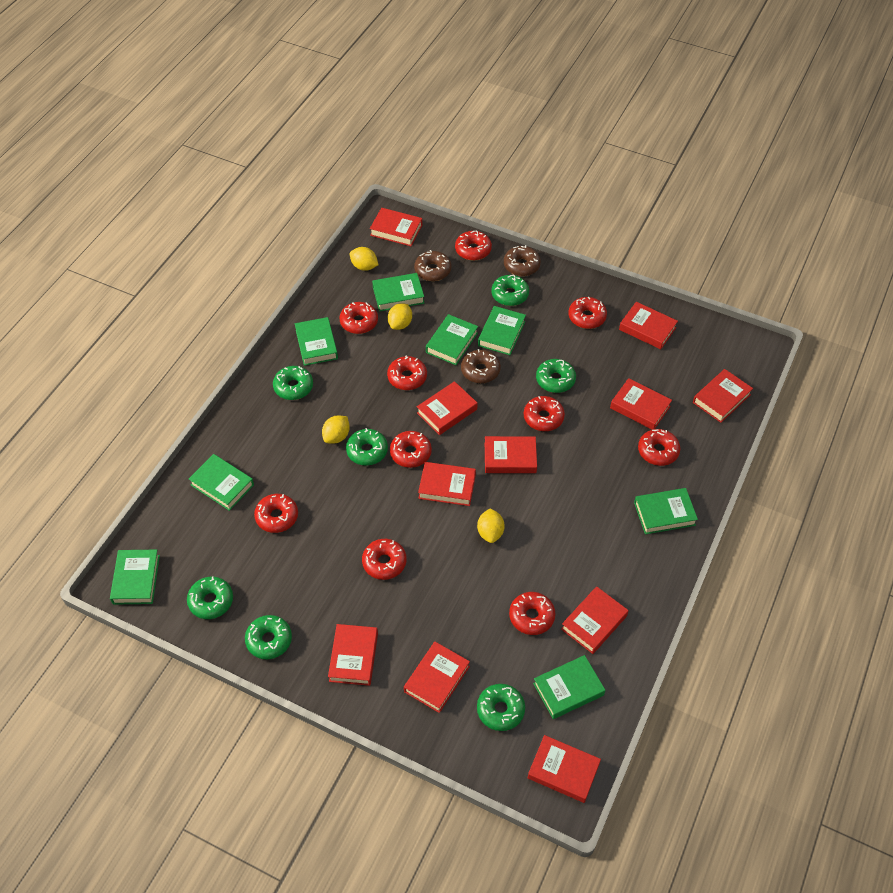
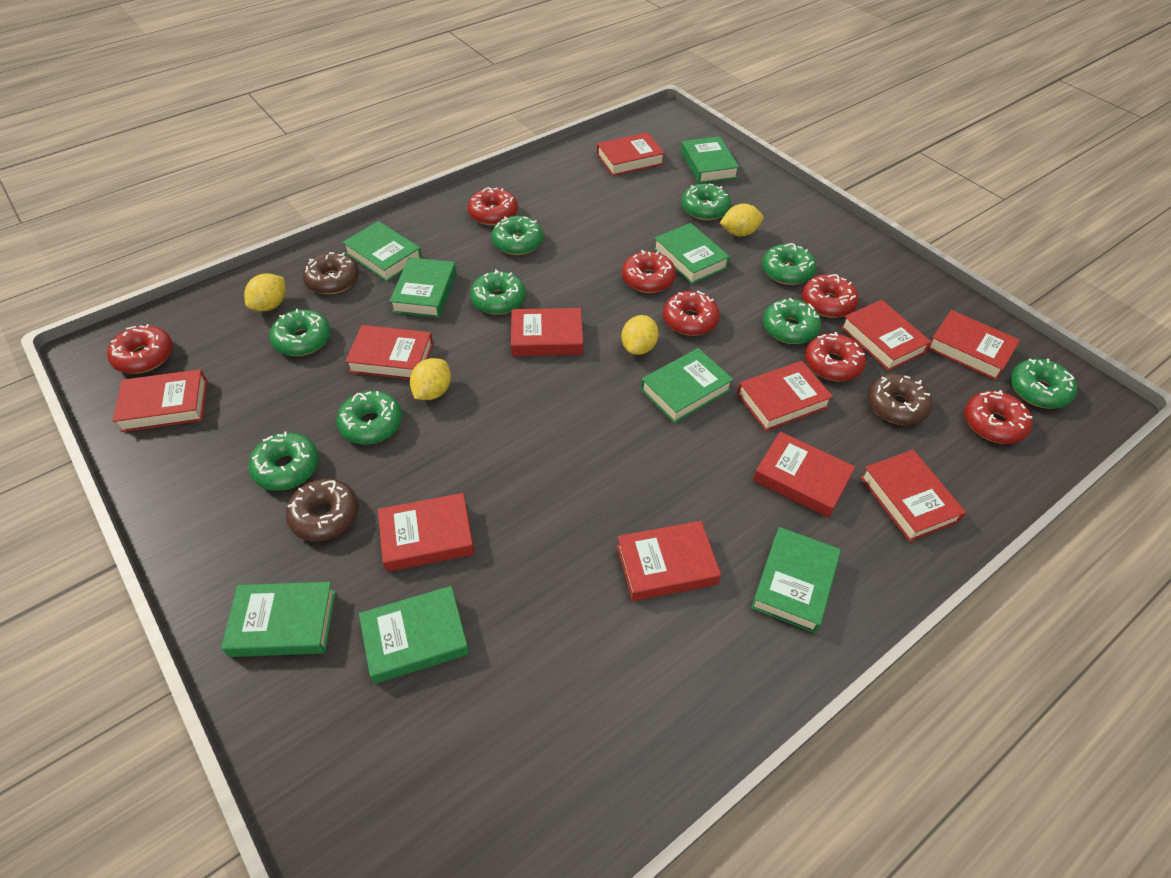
green donut: 7 -> 9
red donut: 10 -> 7

